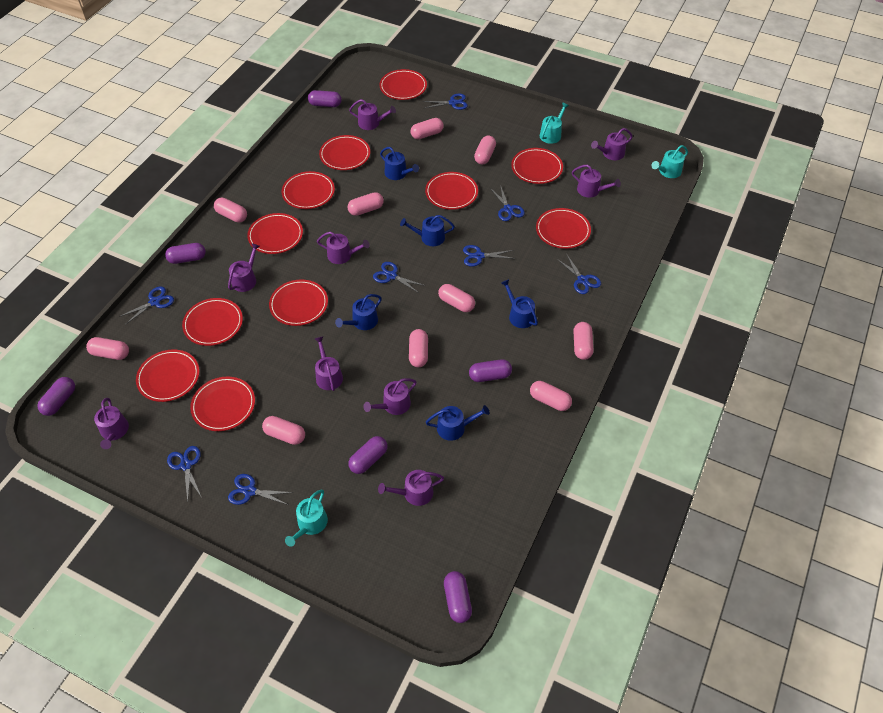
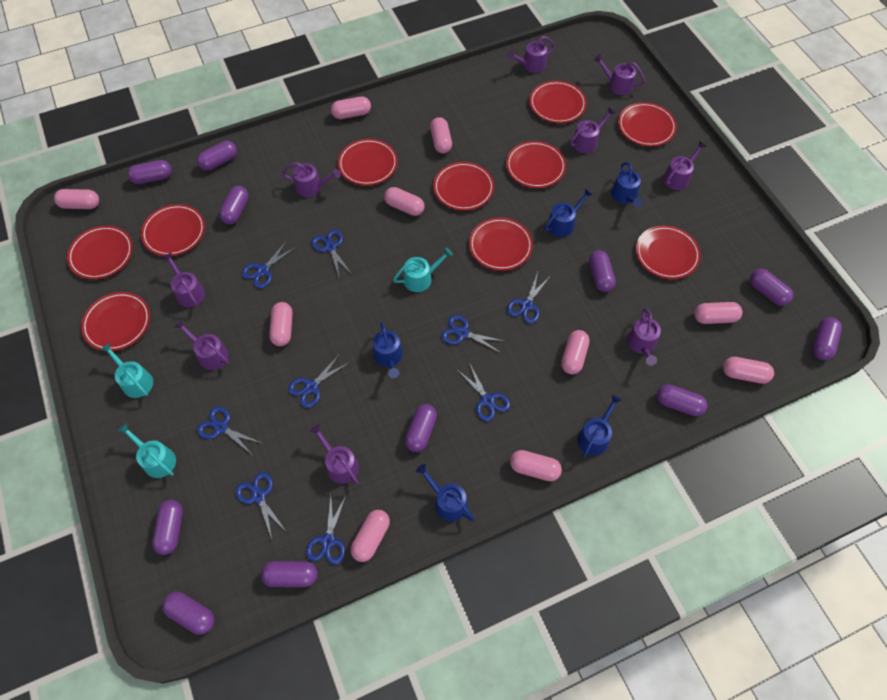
blue scissors: 8 -> 9
purple capsule: 6 -> 11
red plate: 11 -> 10

